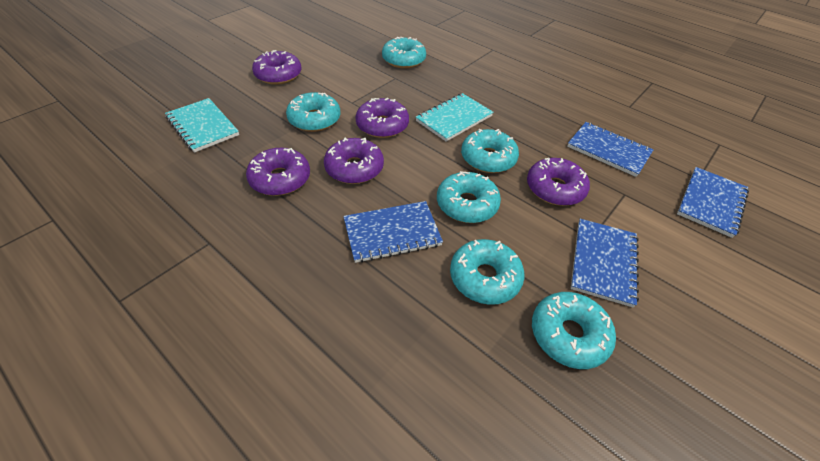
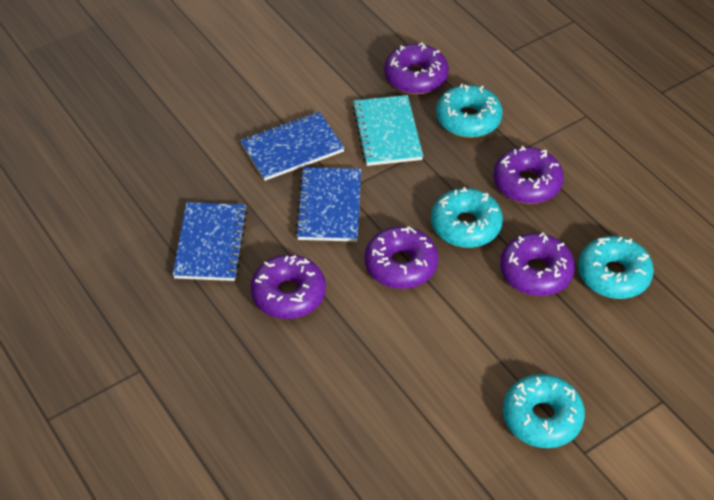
blue notebook: 4 -> 3
turquoise donut: 6 -> 4
turquoise notebook: 2 -> 1

